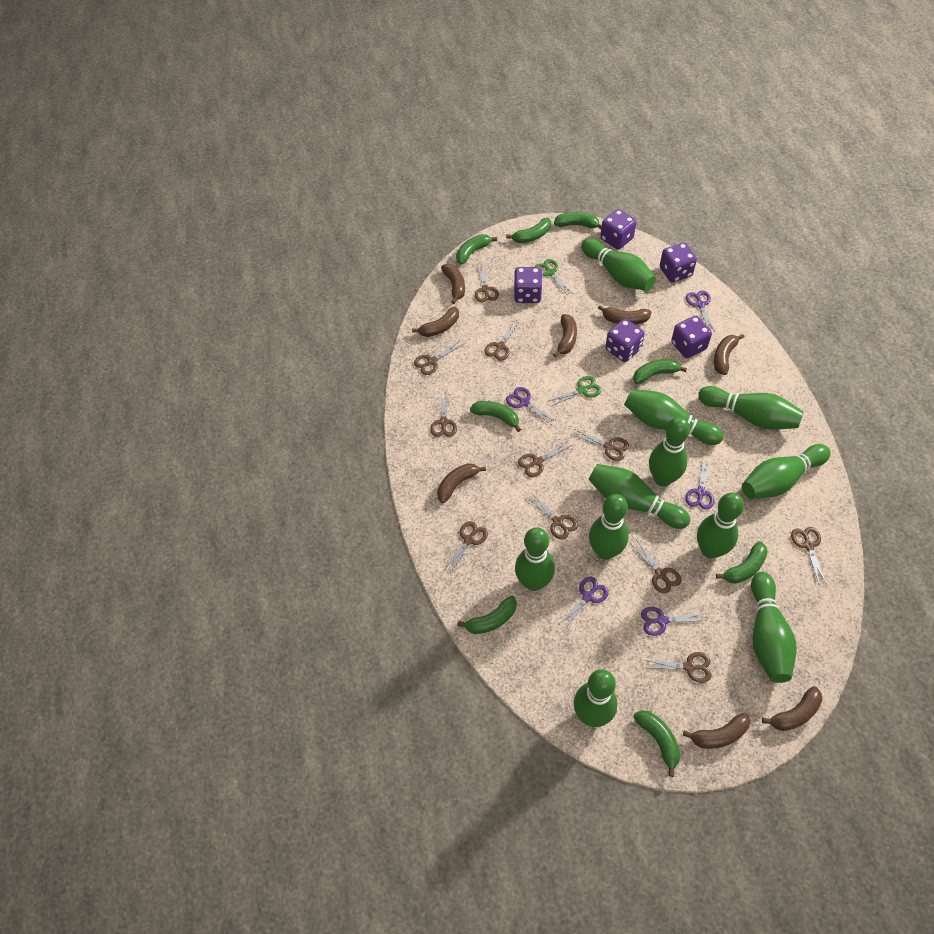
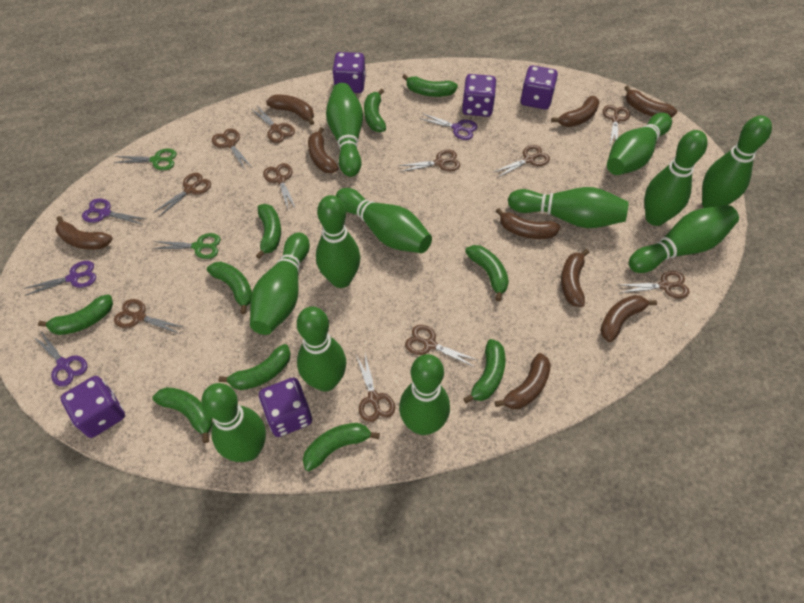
brown banana: 8 -> 9
green banana: 8 -> 10
green bowling pin: 11 -> 12
purple scissors: 5 -> 4

